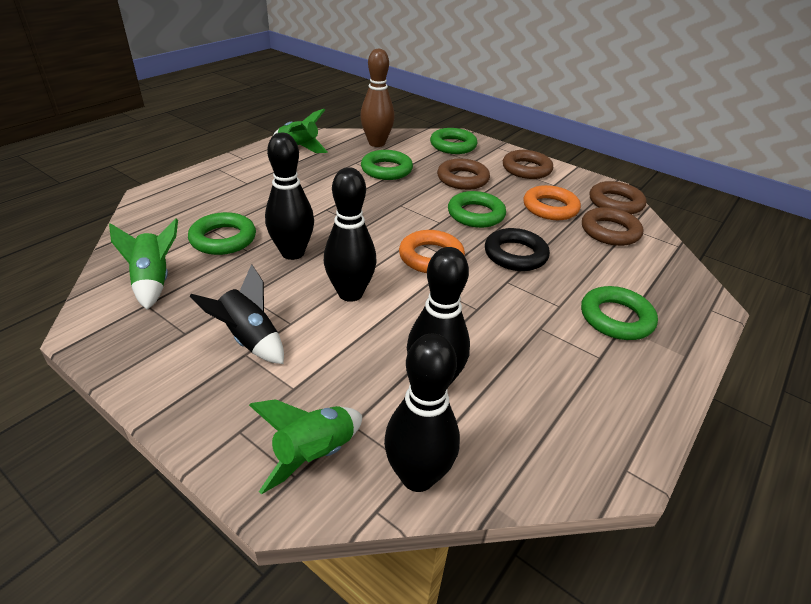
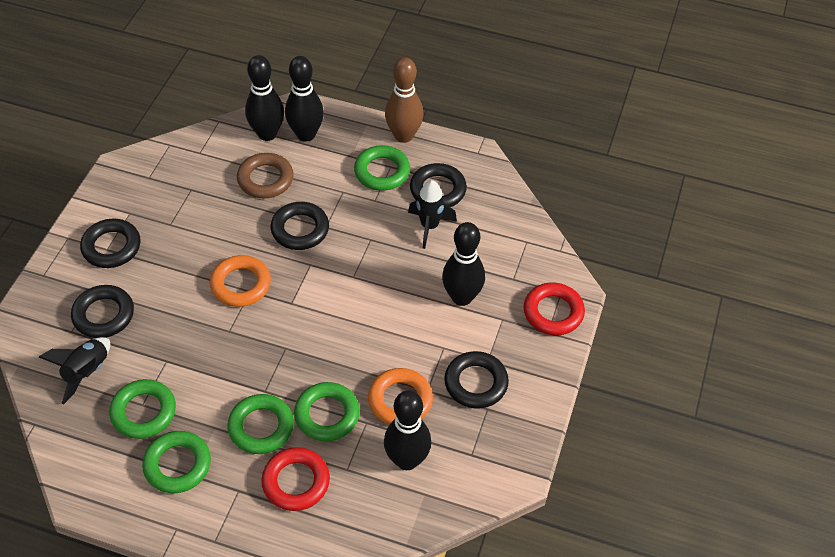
black ring: 1 -> 5
black rocket: 1 -> 2
brown ring: 4 -> 1
green rocket: 3 -> 0
red ring: 0 -> 2

